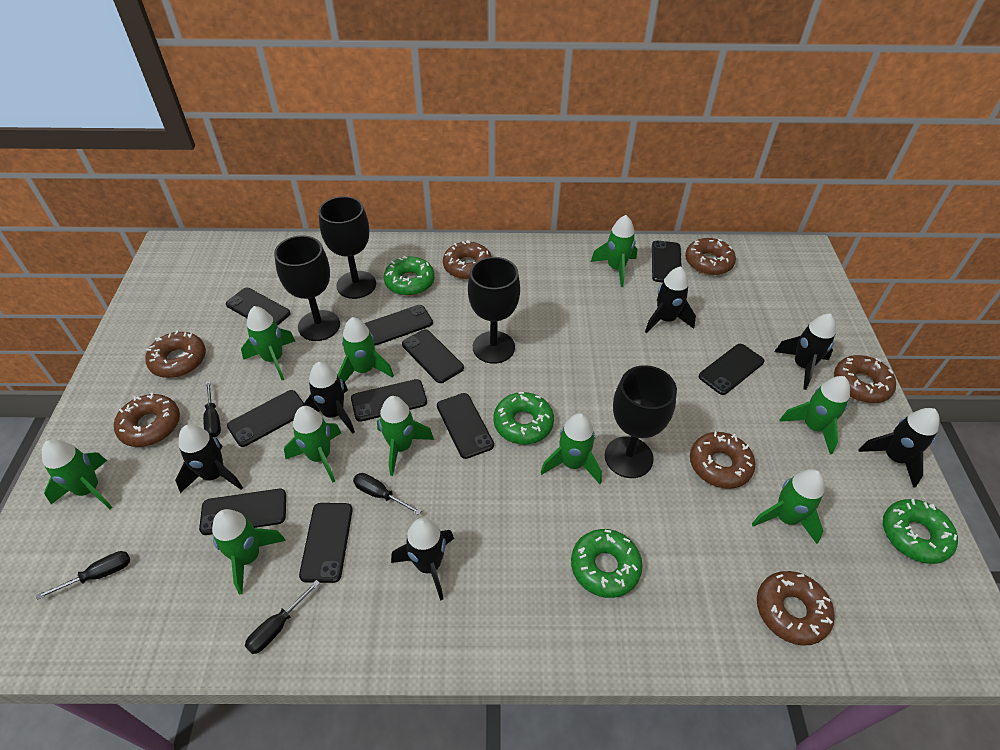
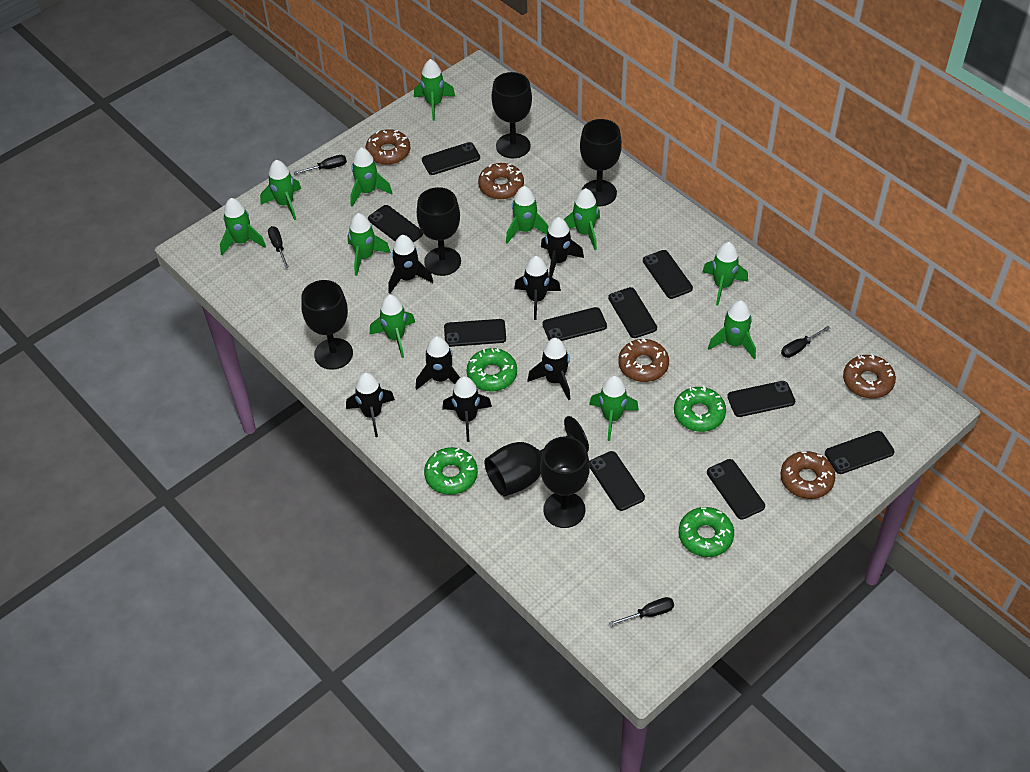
black goblet: 4 -> 6
black rocket: 6 -> 7
brown donut: 7 -> 5
green rocket: 10 -> 11

